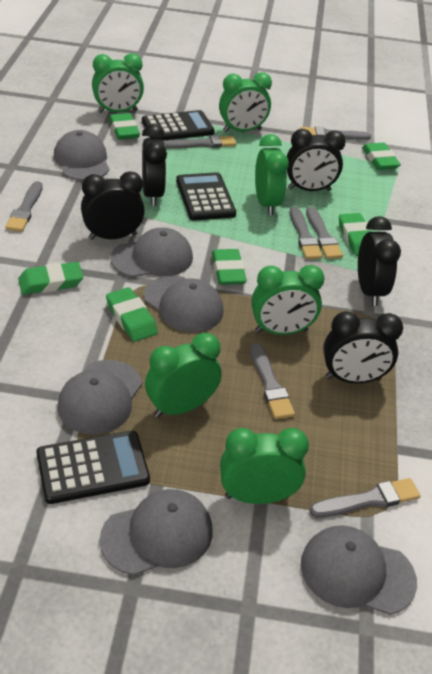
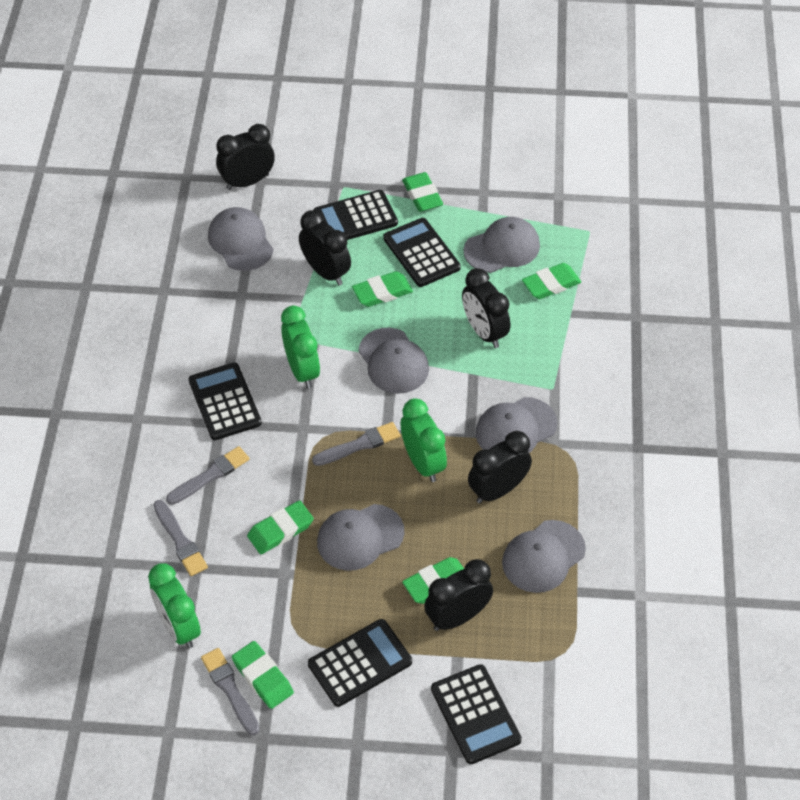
black calculator: 3 -> 5
green clock: 6 -> 3
grey brush: 7 -> 4

